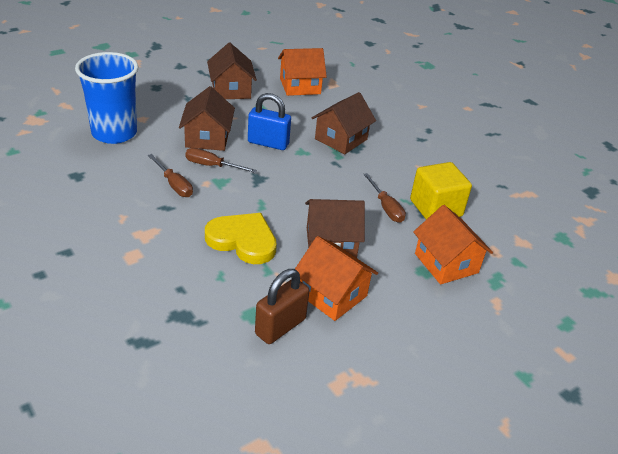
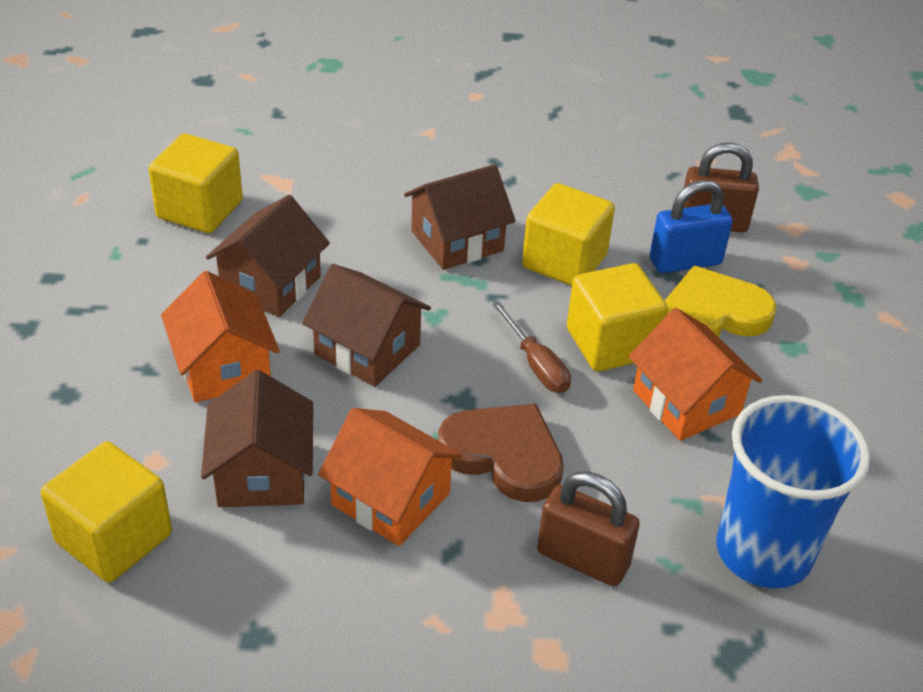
brown heart: 0 -> 1
brown padlock: 1 -> 2
brown screwdriver: 3 -> 1
yellow cube: 1 -> 4

